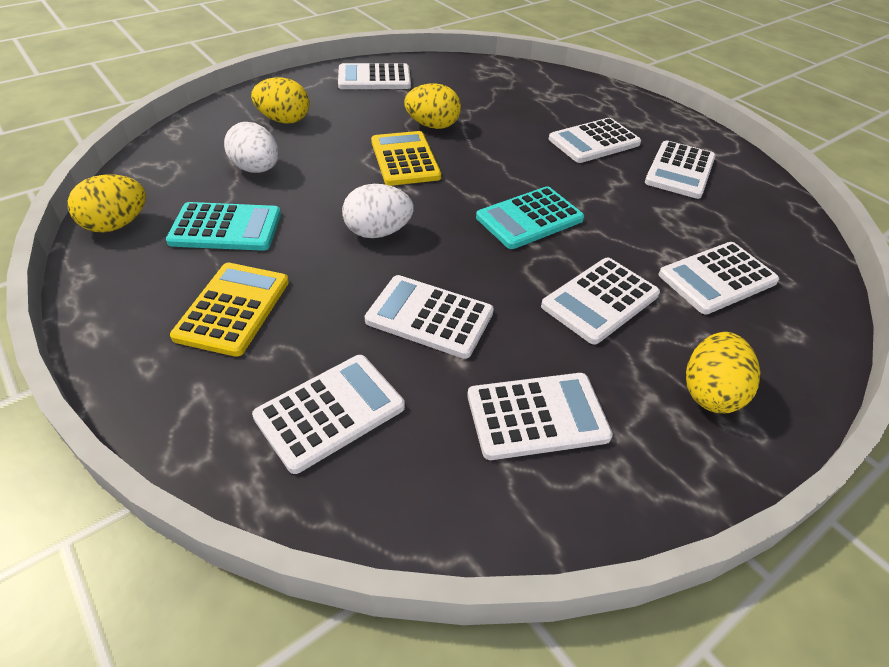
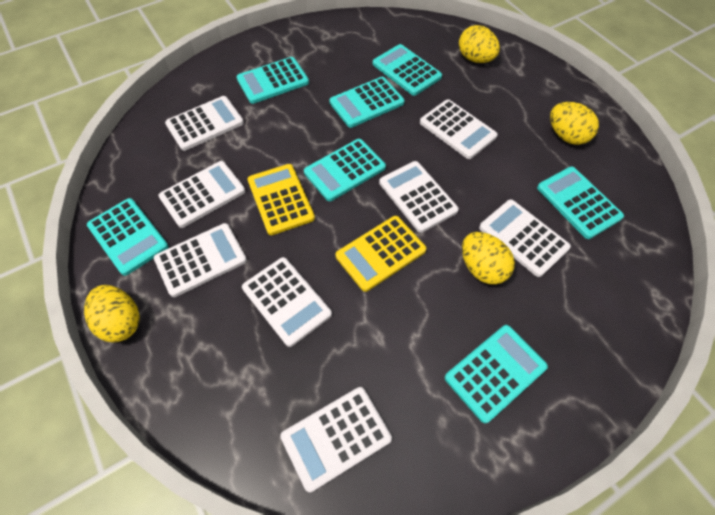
turquoise calculator: 2 -> 7
white egg: 2 -> 0

